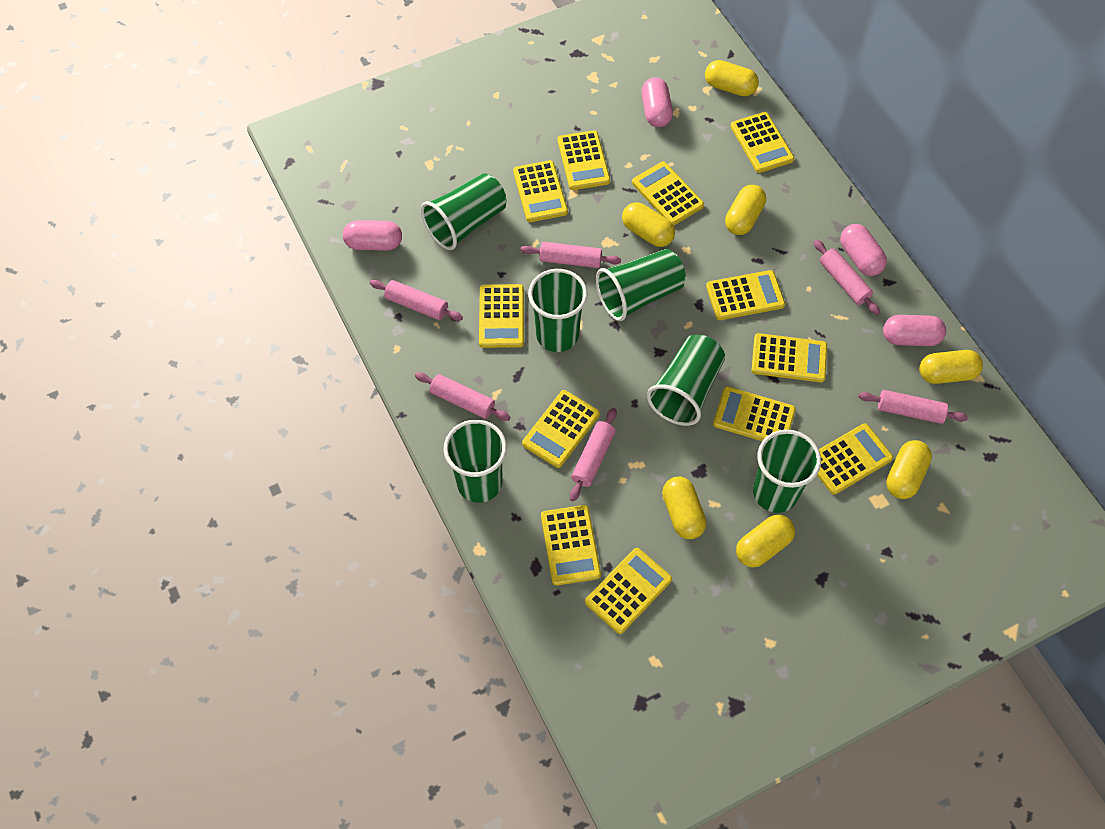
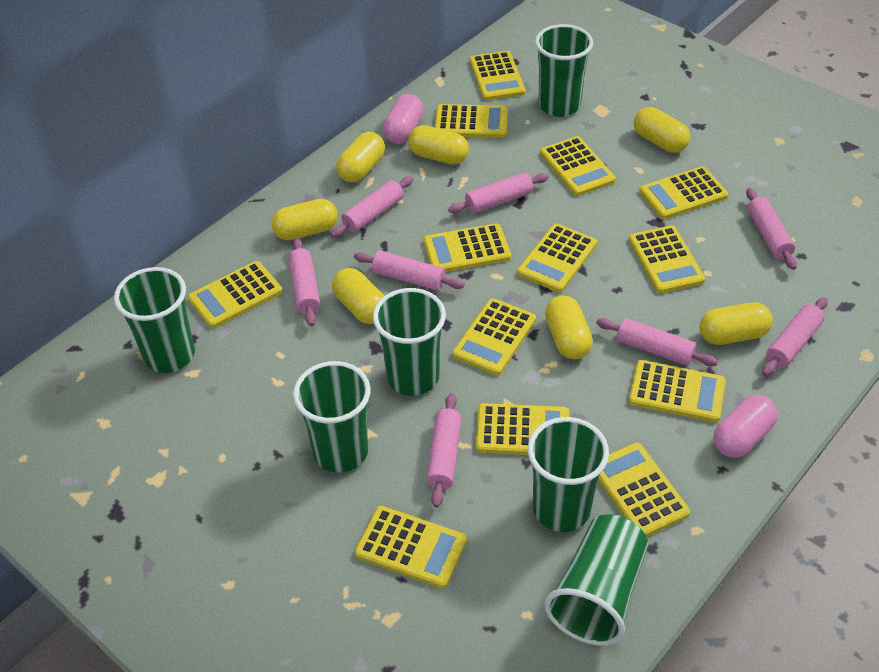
pink capsule: 4 -> 2
pink rolling pin: 6 -> 8
yellow calculator: 12 -> 13

